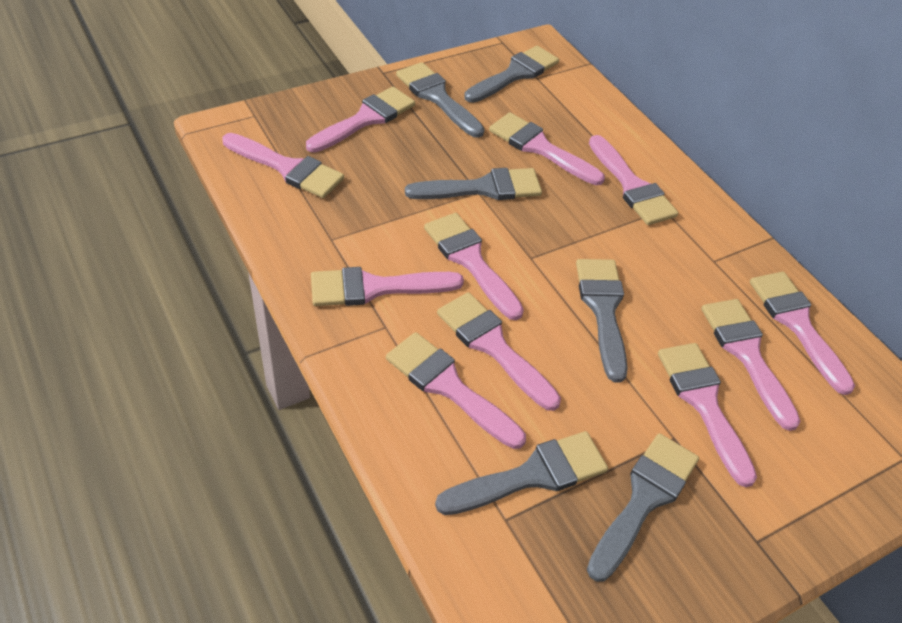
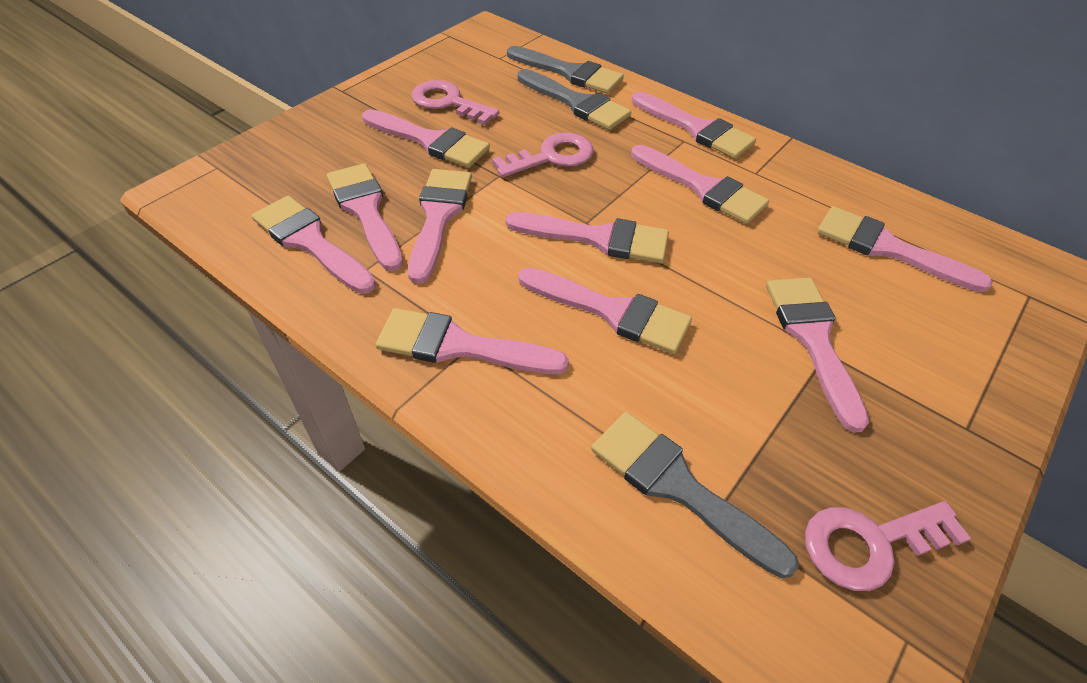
grey brush: 6 -> 3
pink key: 0 -> 3

